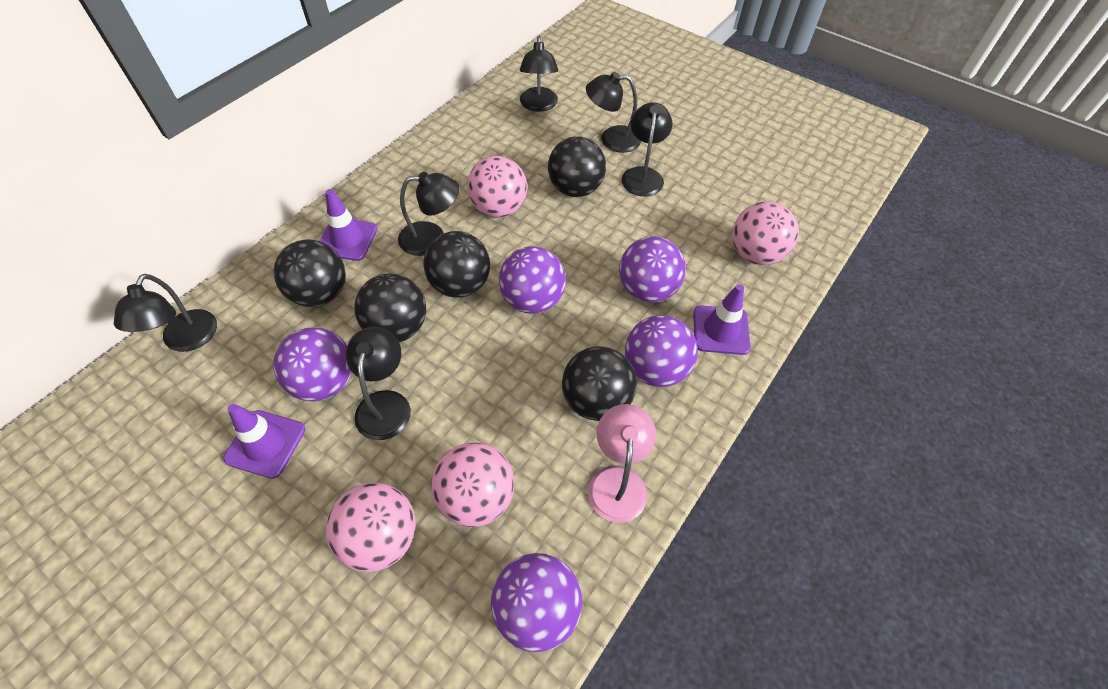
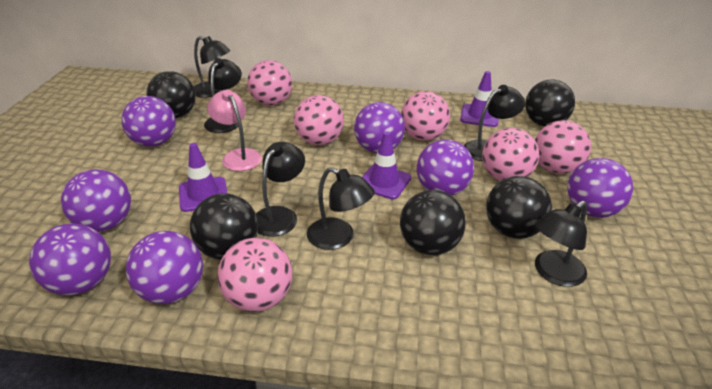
pink ball: 4 -> 6
purple ball: 5 -> 7

